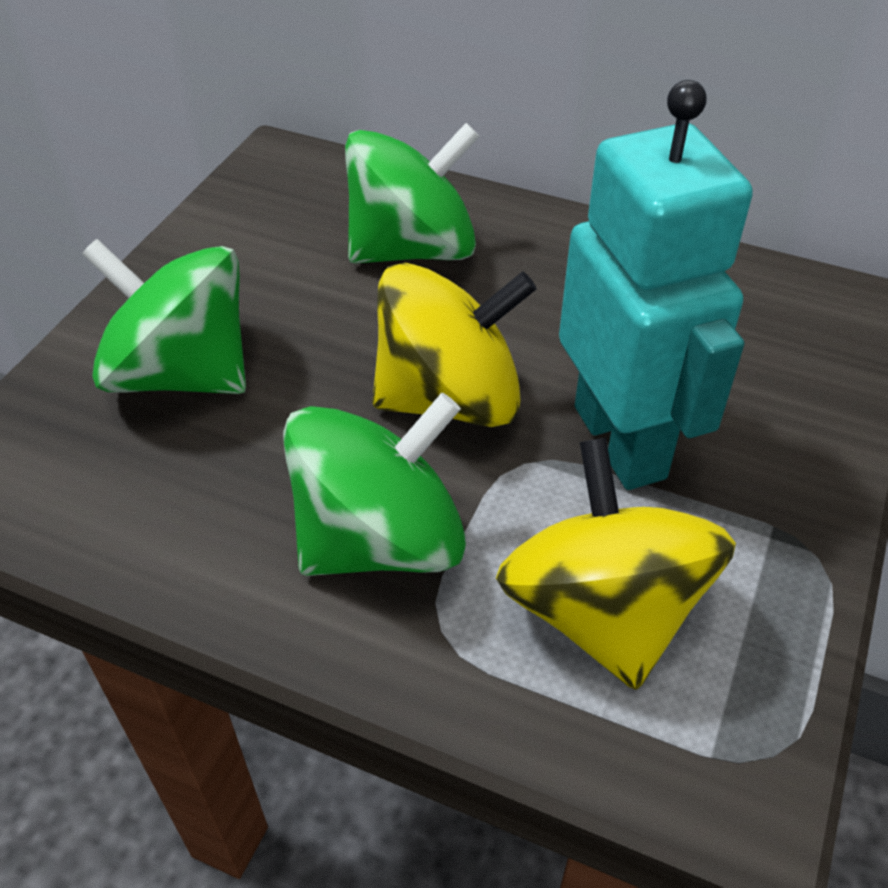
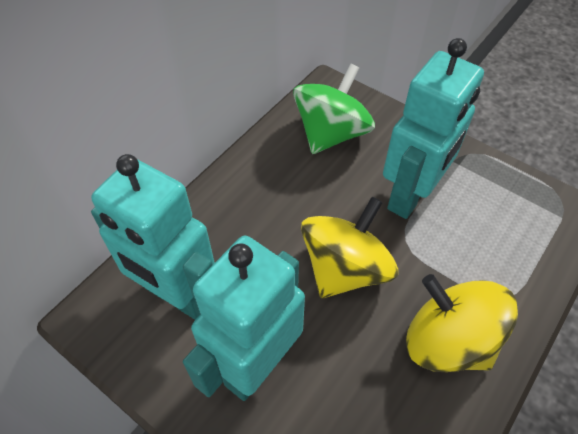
green spinning top: 3 -> 1
turquoise robot: 1 -> 3

